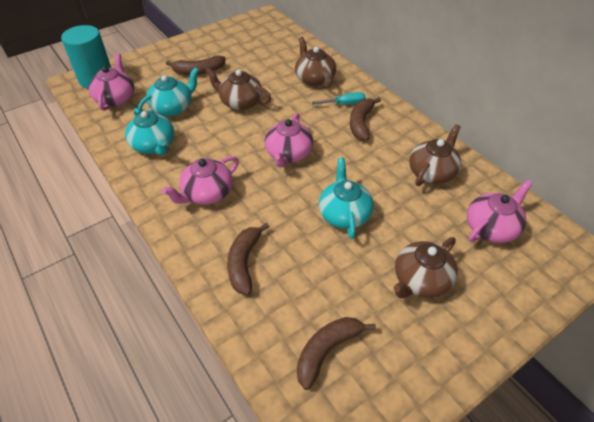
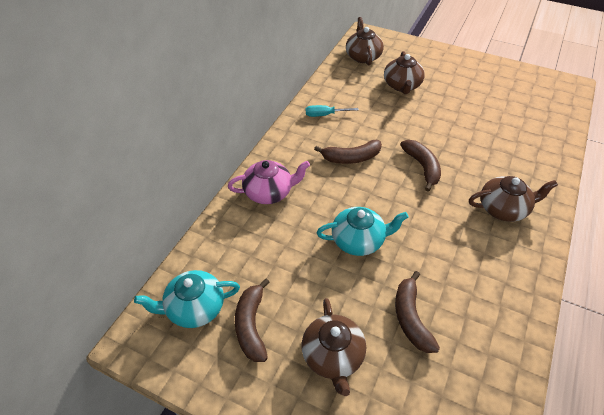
pink teapot: 4 -> 1
turquoise cylinder: 1 -> 0
turquoise teapot: 3 -> 2

